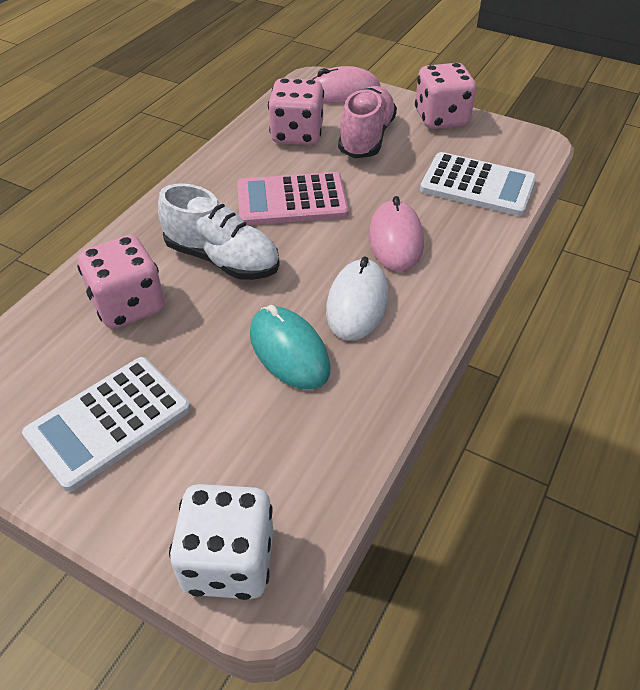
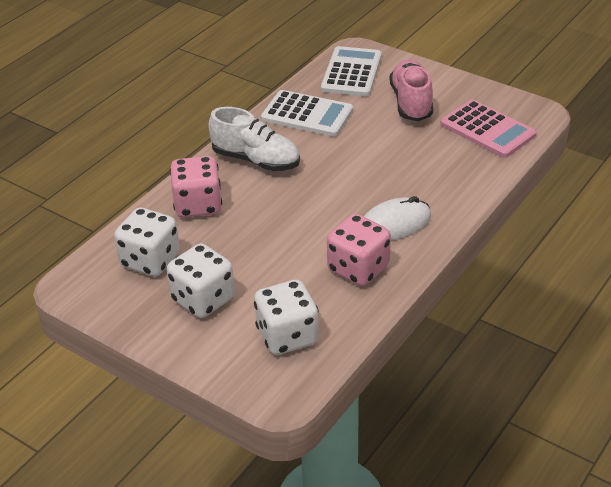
pink dice: 3 -> 2
pink mouse: 2 -> 0
turquoise mouse: 1 -> 0
white dice: 1 -> 3

